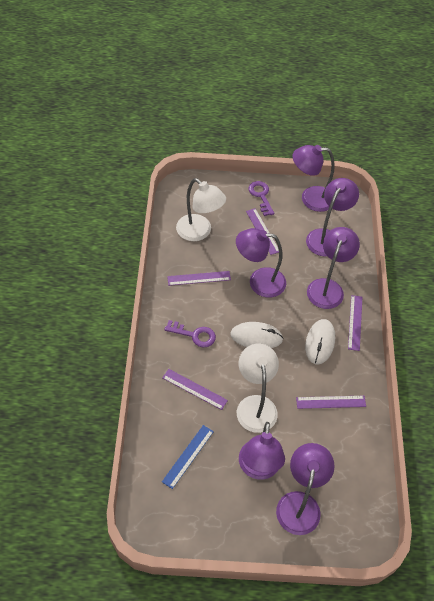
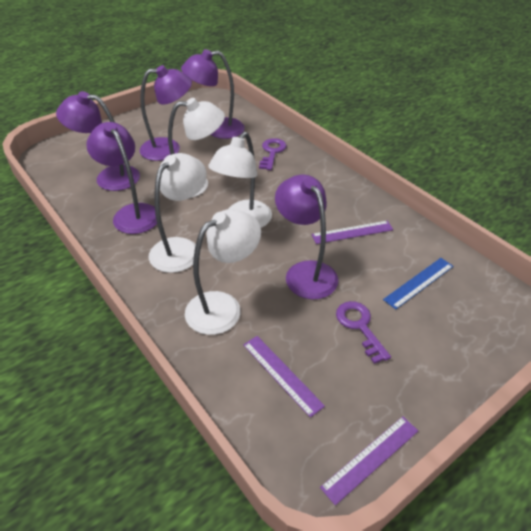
purple lamp: 6 -> 5
purple ruler: 5 -> 3
white lamp: 2 -> 4
white mouse: 2 -> 0

